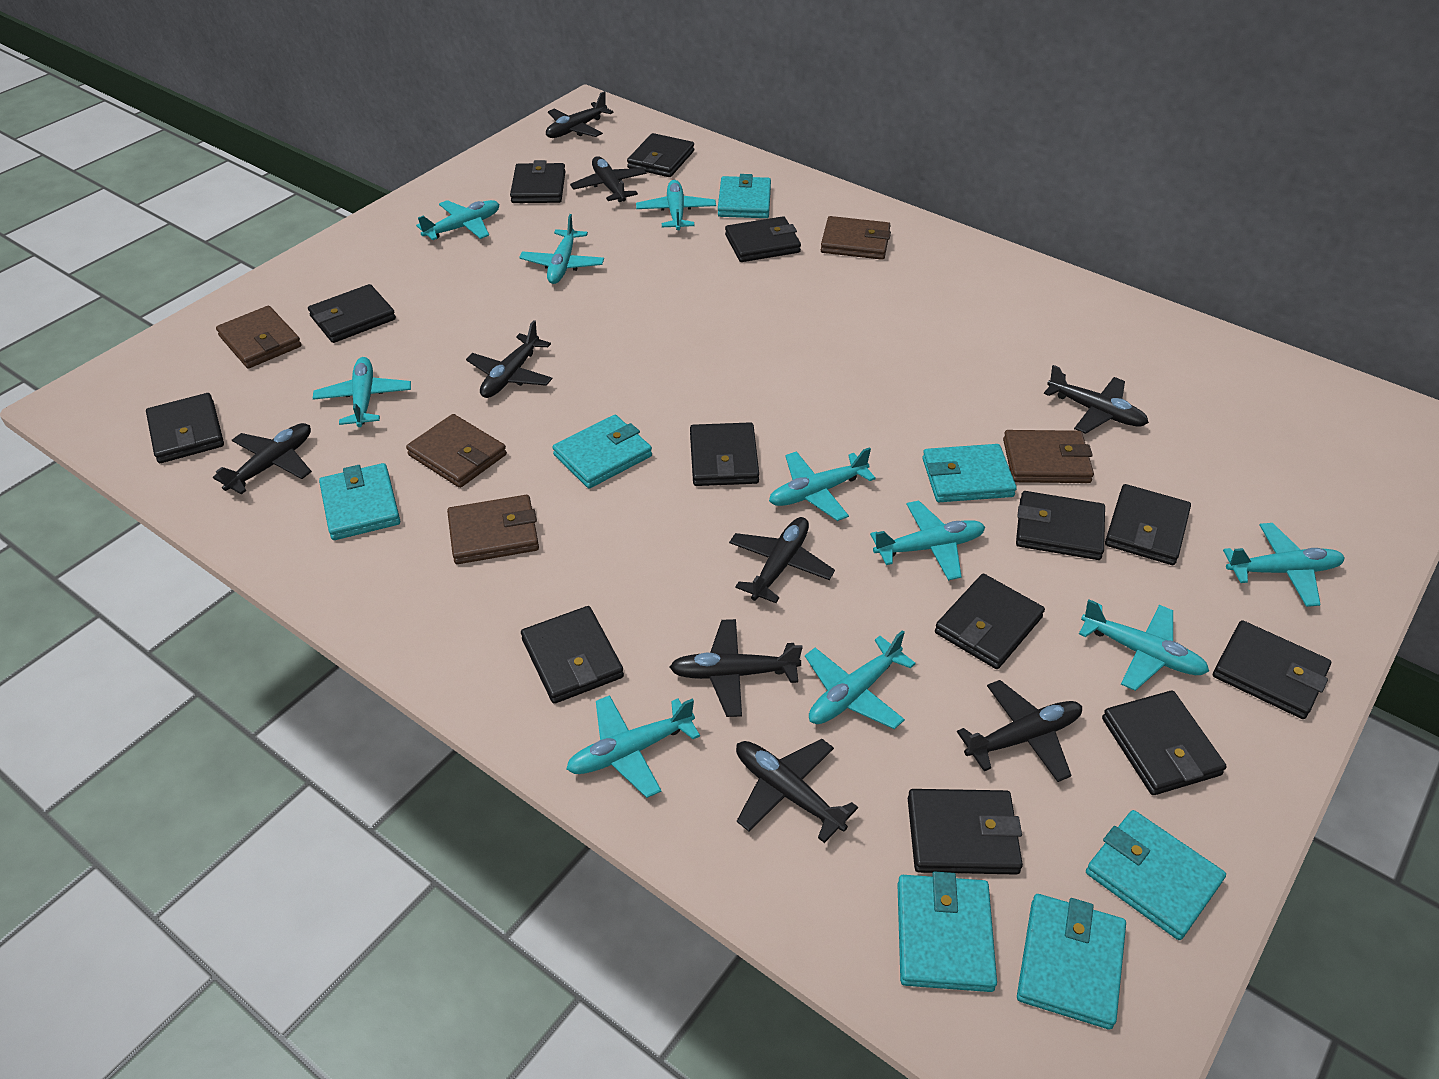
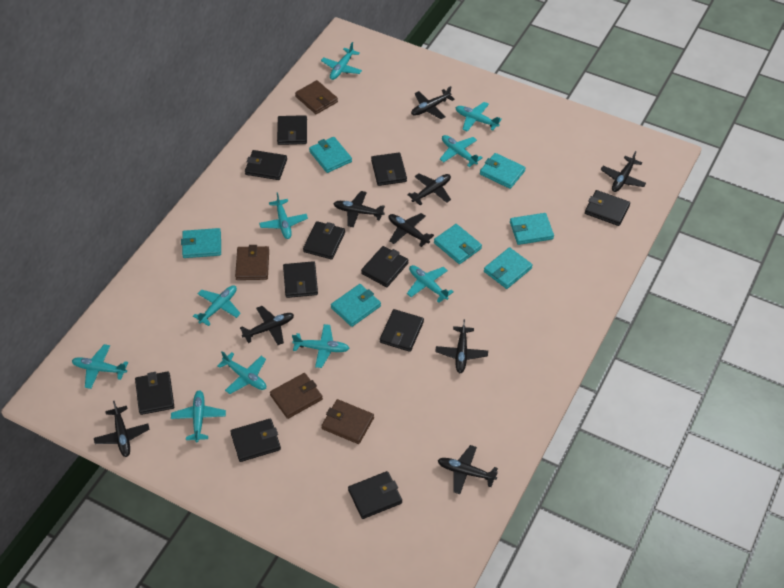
black wallet: 13 -> 11
brown wallet: 5 -> 4

